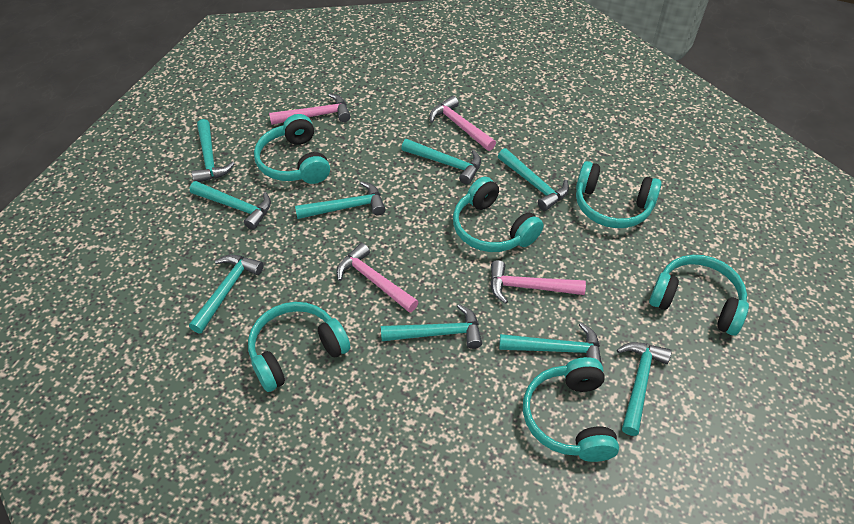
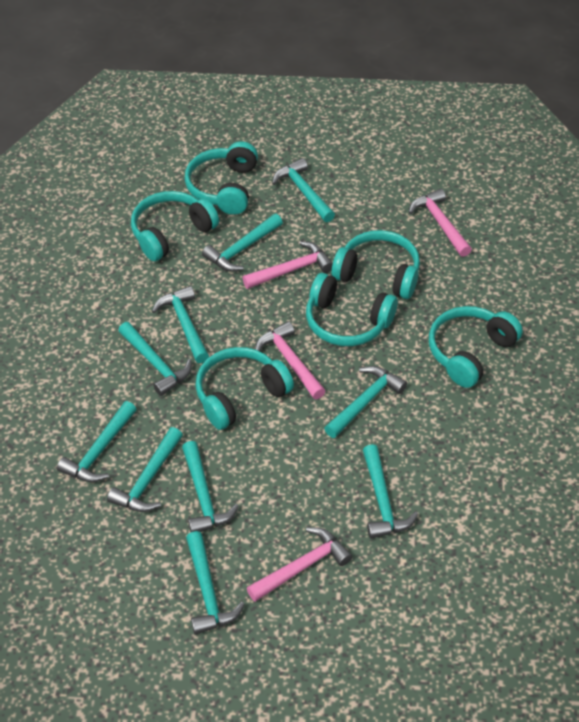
turquoise hammer: 9 -> 10

